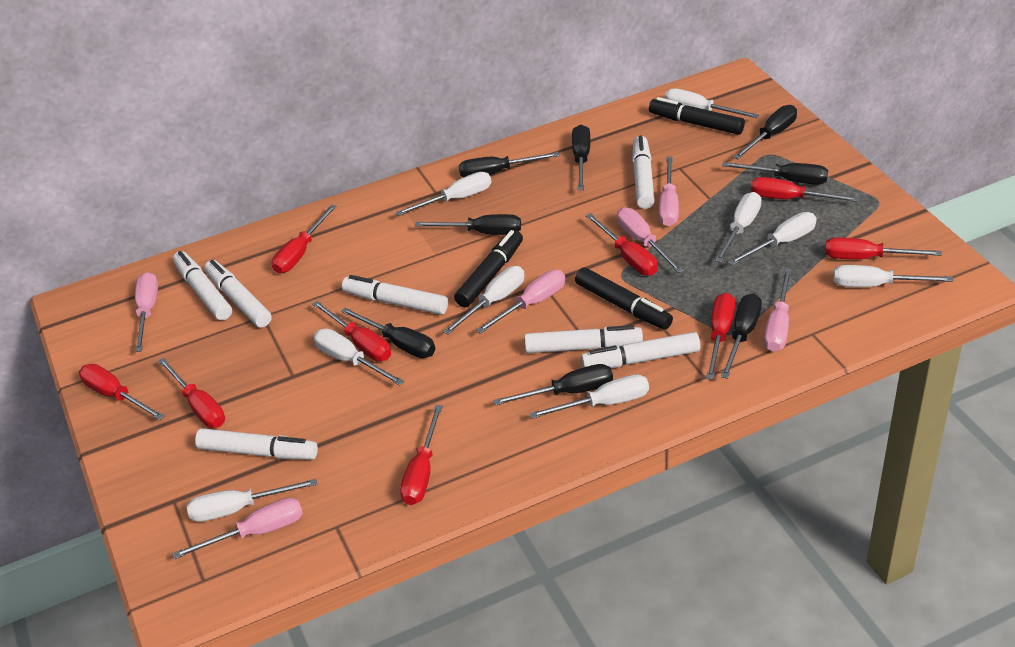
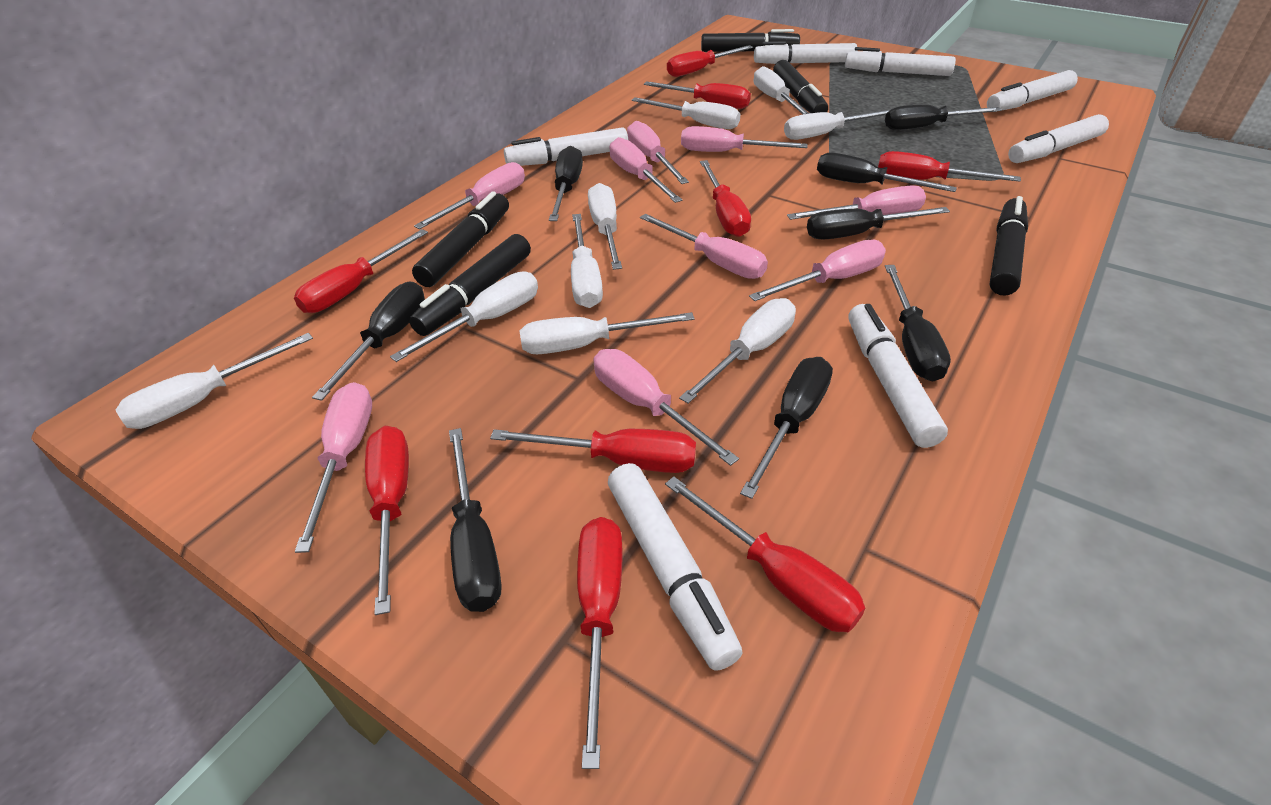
black marker: 3 -> 5
pink screwdriver: 6 -> 9

